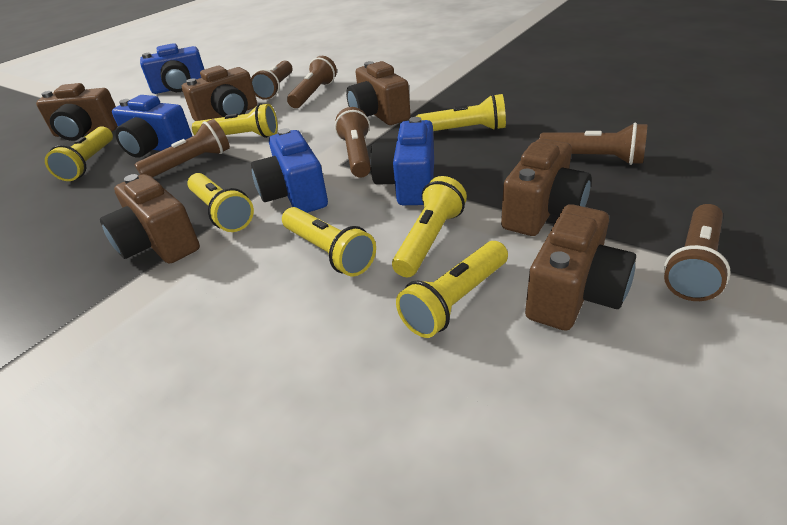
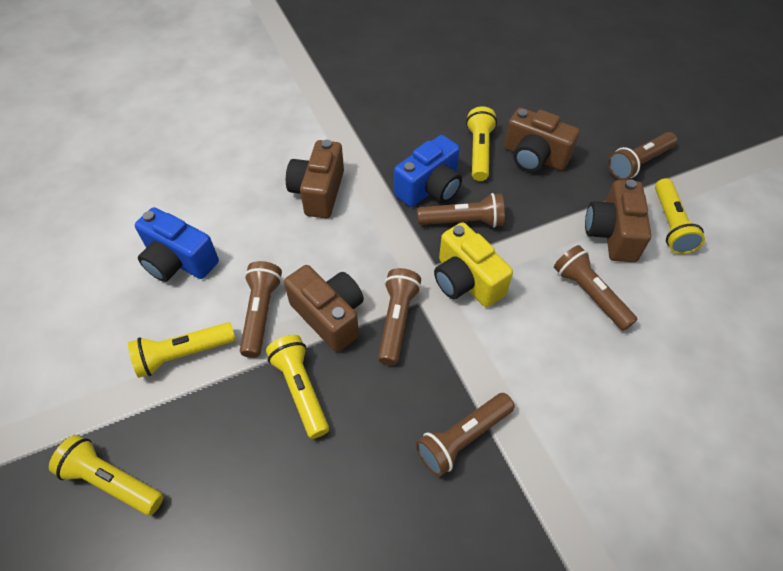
blue camera: 4 -> 2
brown camera: 6 -> 4
yellow camera: 0 -> 1
yellow flashlight: 7 -> 5

